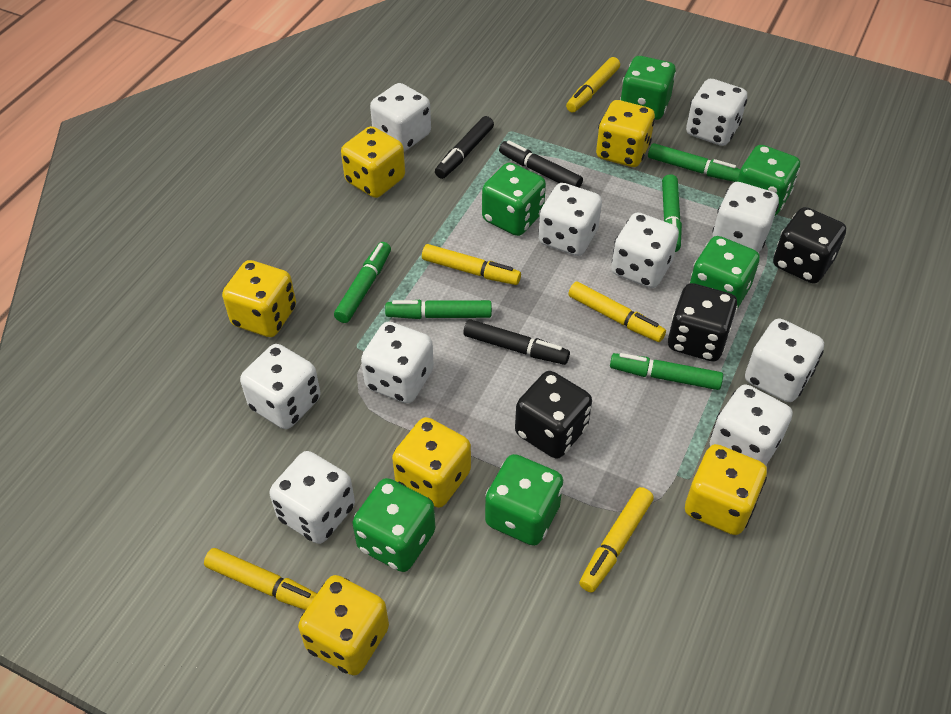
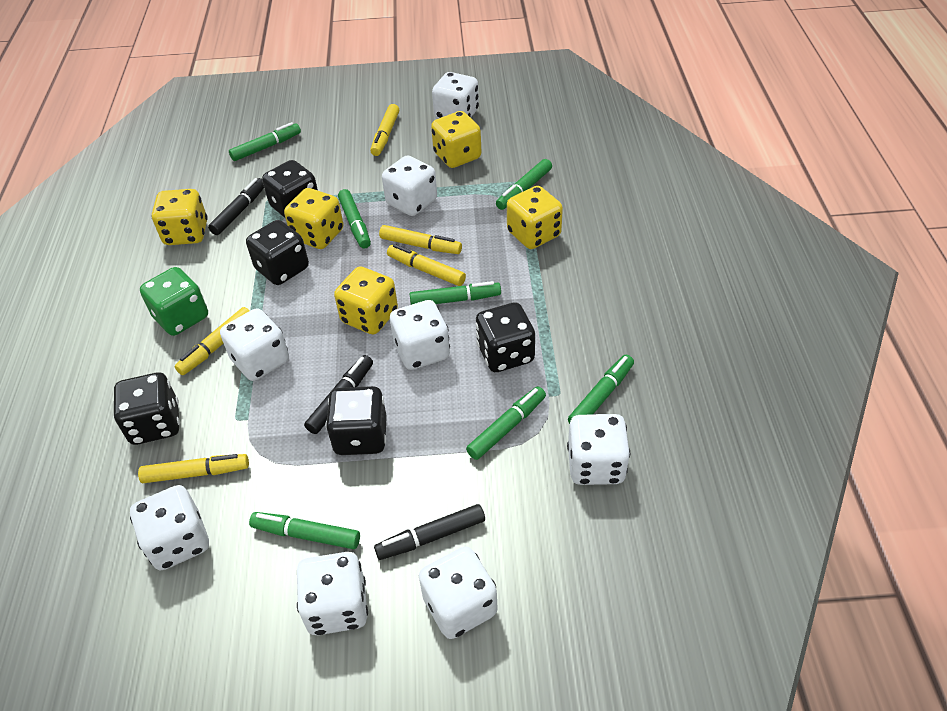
black dice: 3 -> 5
green dice: 6 -> 1
green marker: 5 -> 7
white dice: 10 -> 8
yellow dice: 6 -> 5

